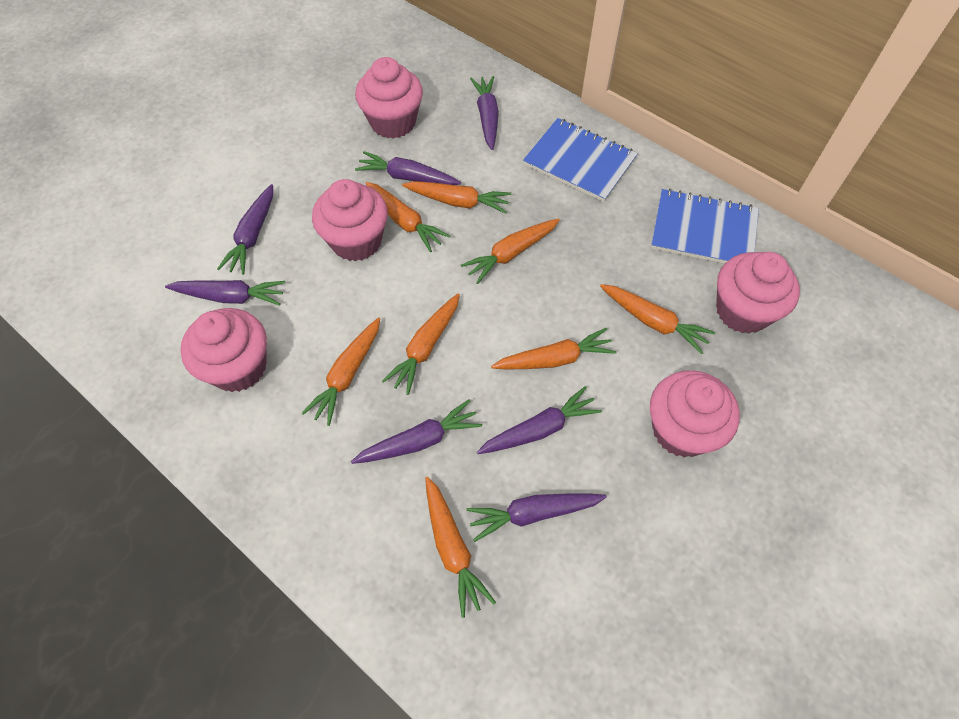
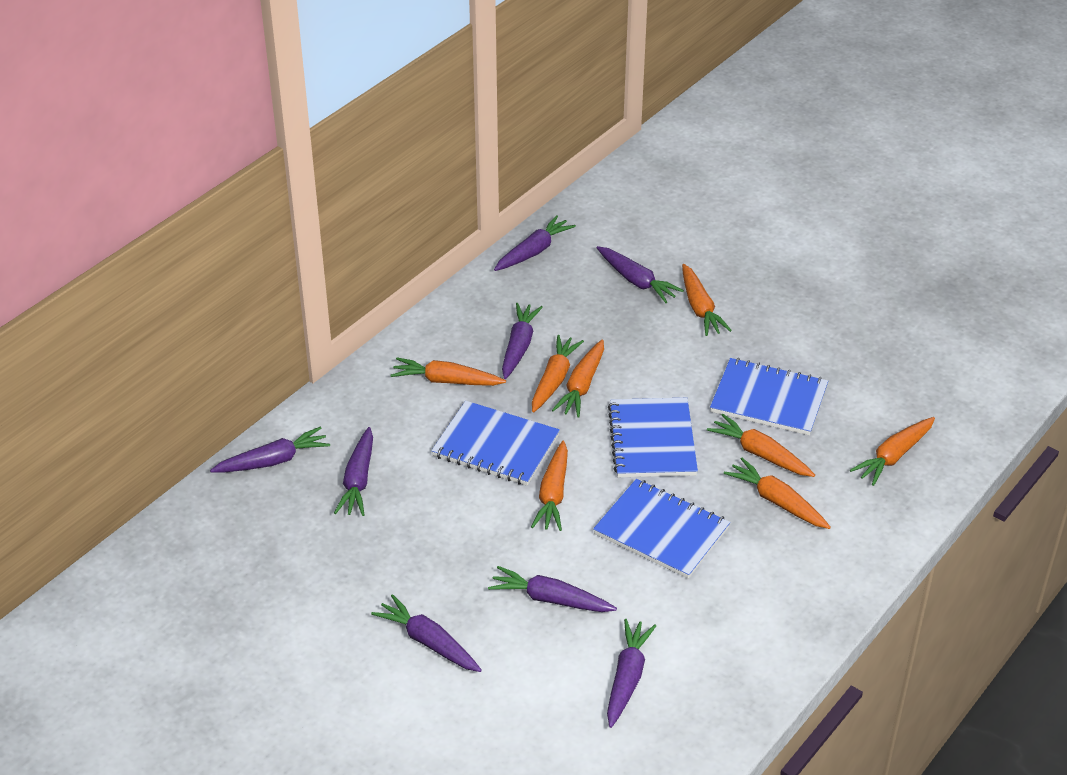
blue notebook: 2 -> 4
pink cupcake: 5 -> 0
purple carrot: 7 -> 8

